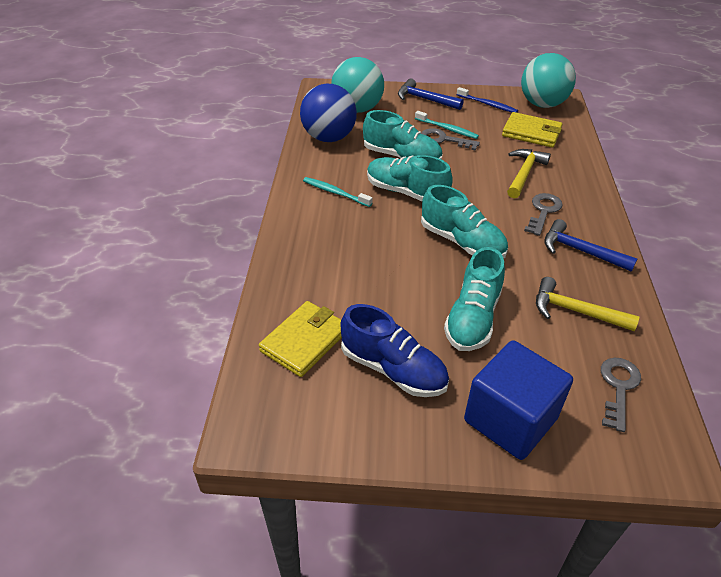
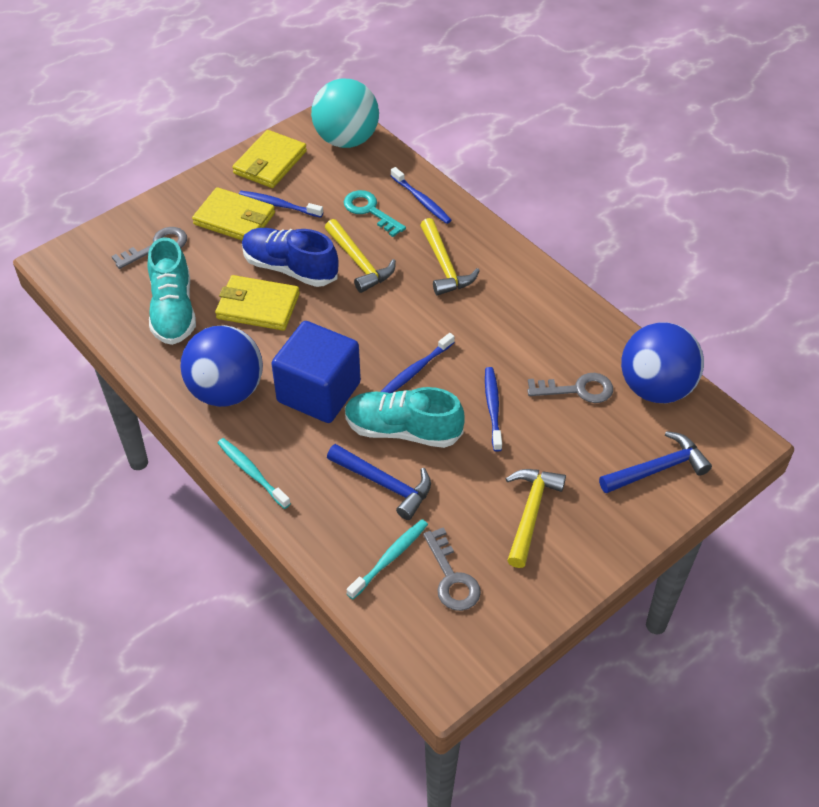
blue ball: 1 -> 2
blue toothbrush: 1 -> 4
turquoise ball: 2 -> 1
turquoise key: 0 -> 1
turquoise shoe: 4 -> 2
yellow hammer: 2 -> 3
yellow wallet: 2 -> 3

